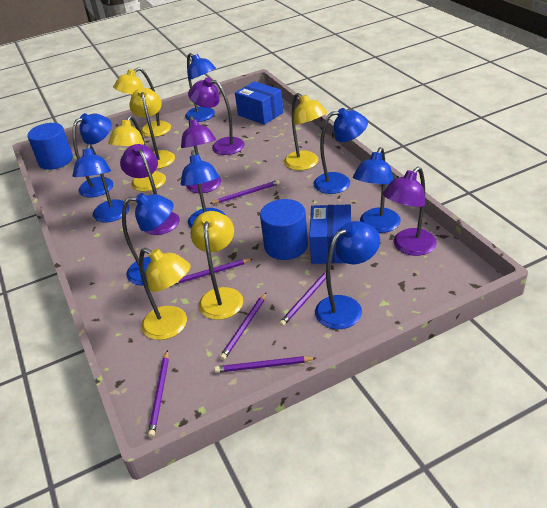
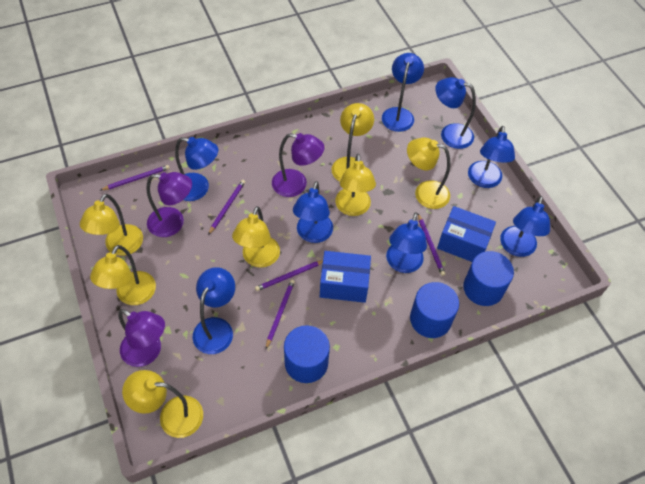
blue cylinder: 2 -> 3
purple lamp: 4 -> 3
purple pencil: 6 -> 5
yellow lamp: 6 -> 7

